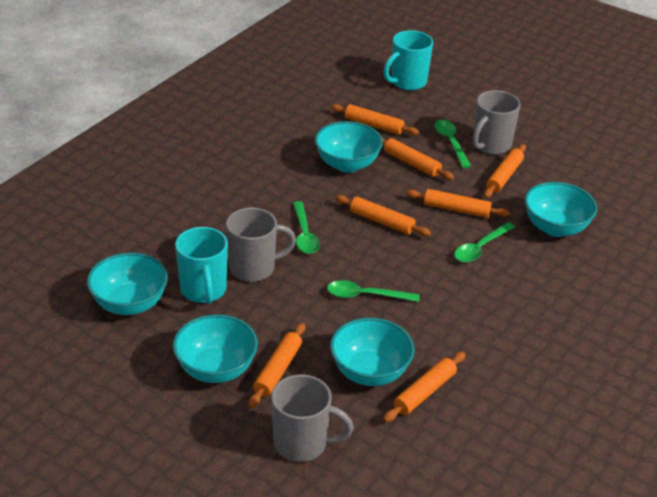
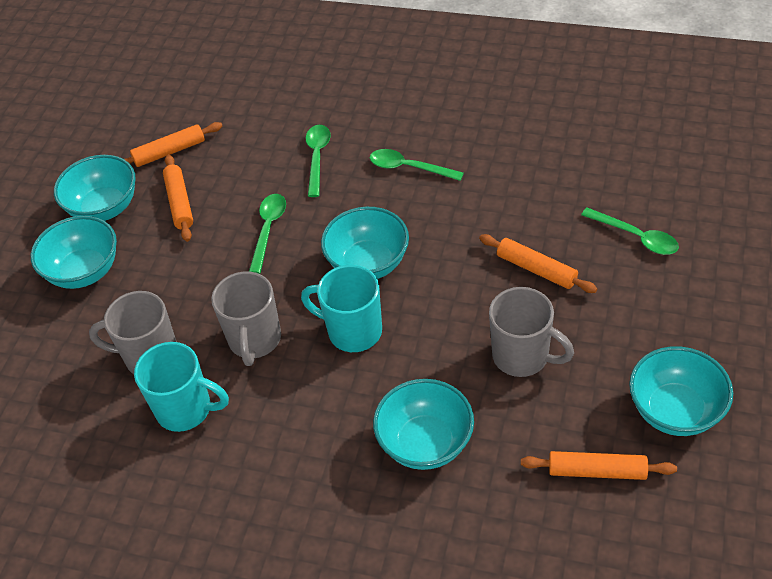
orange rolling pin: 7 -> 4

